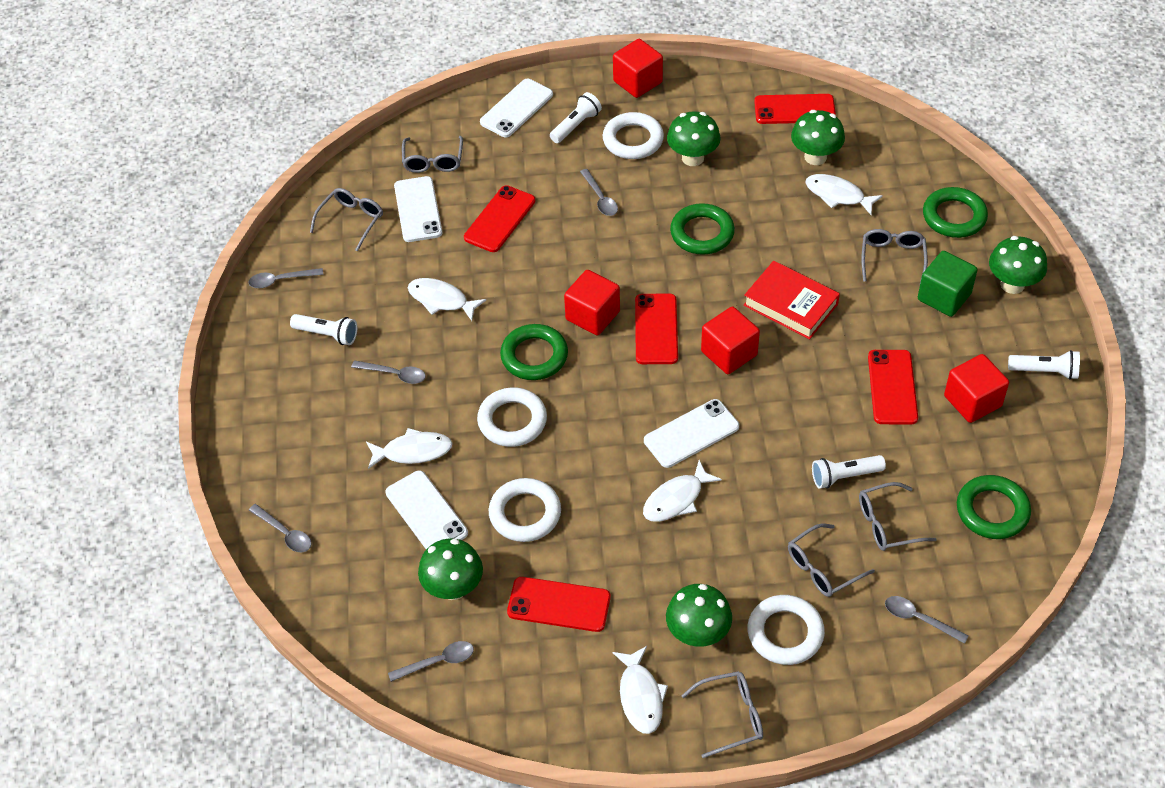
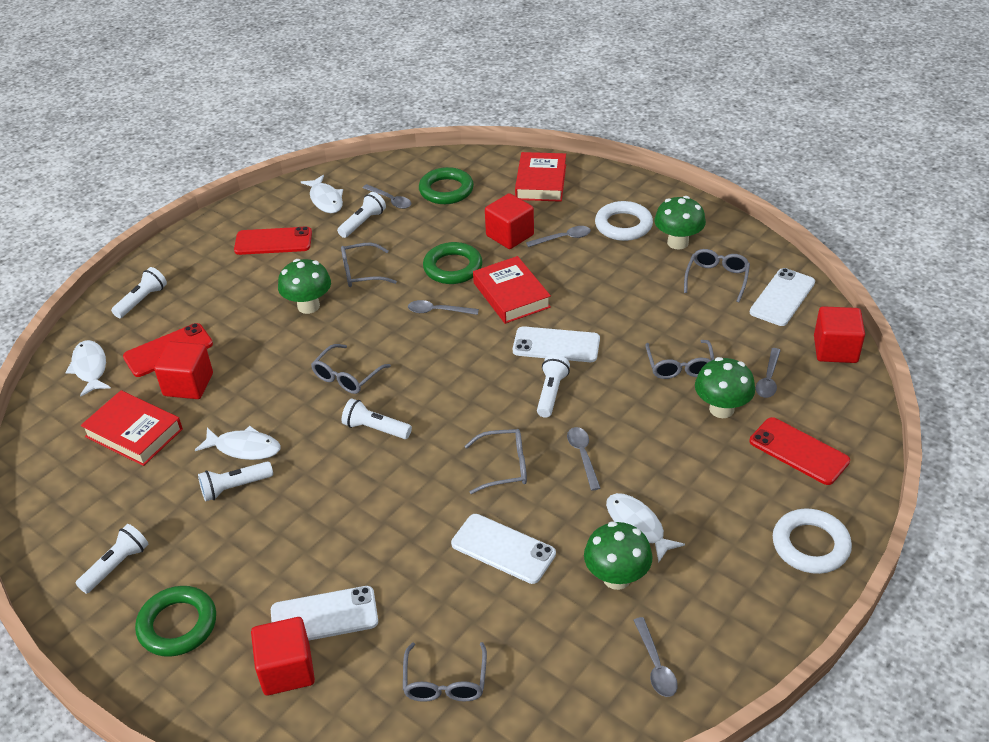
green cube: 1 -> 0
green mushroom: 5 -> 4
green ring: 4 -> 3
red book: 1 -> 3
red phone: 5 -> 3
white fish: 5 -> 4
white flashlight: 4 -> 6
white ring: 4 -> 2

